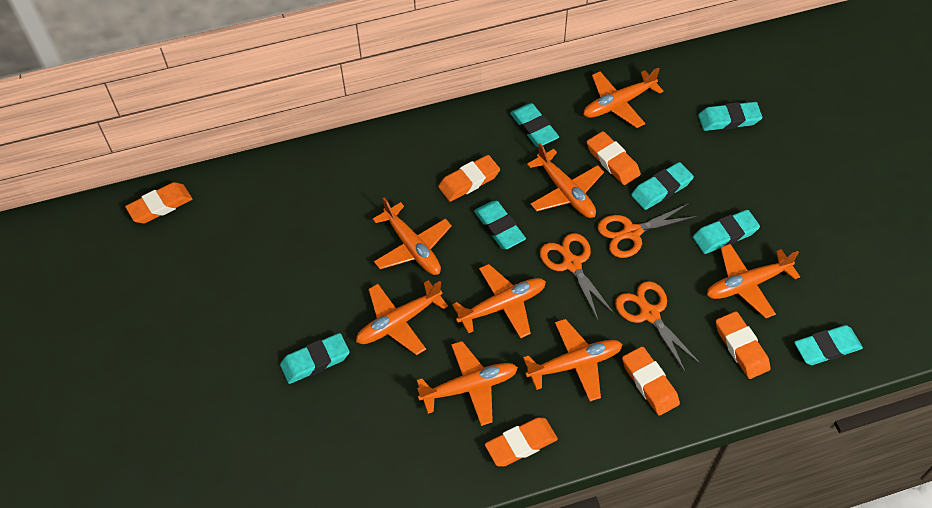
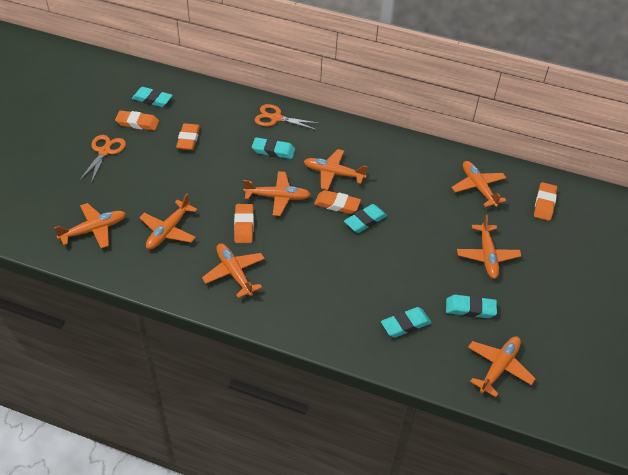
orange eraser: 6 -> 5
orange scissors: 3 -> 2
turquoise eraser: 7 -> 5

